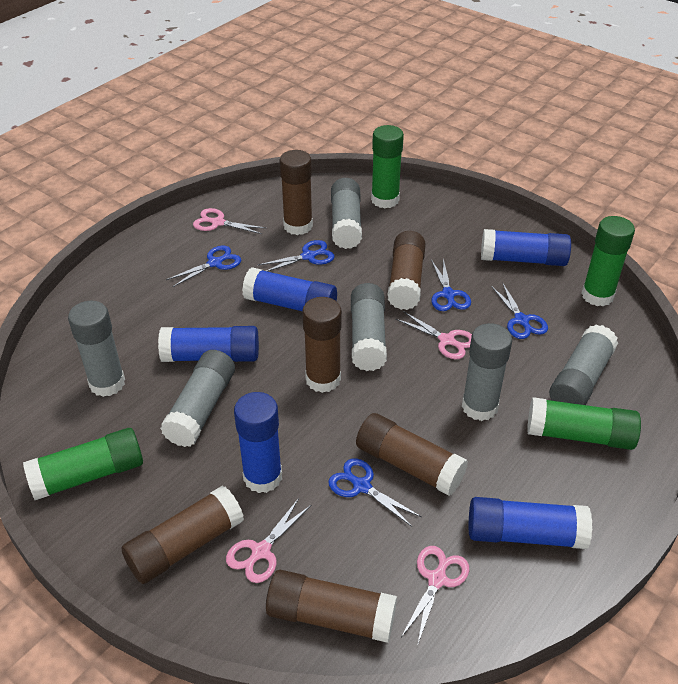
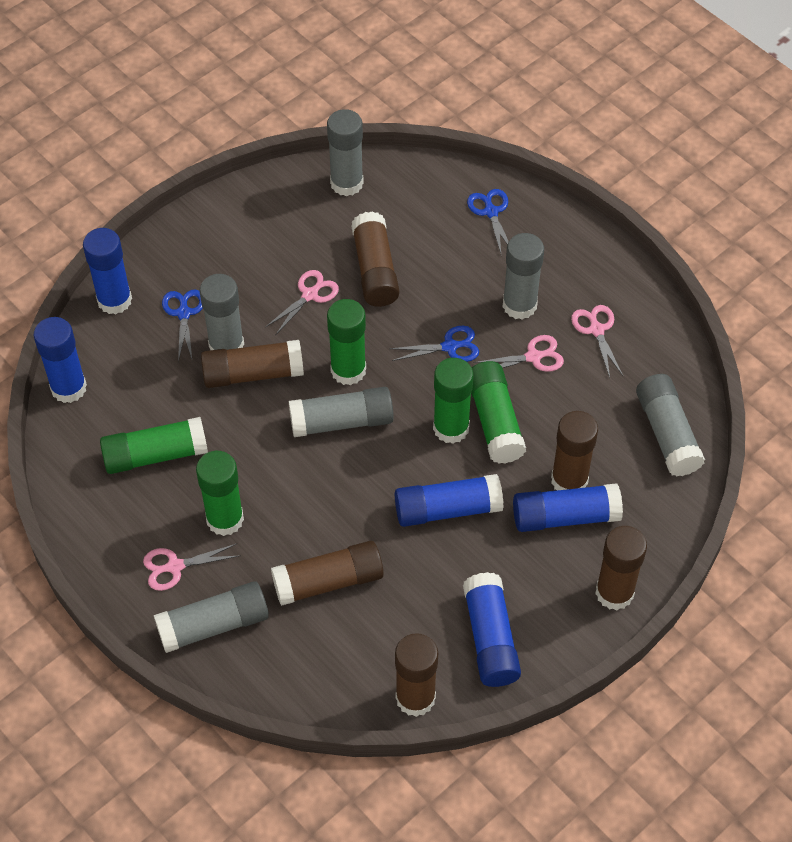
blue scissors: 5 -> 3
green glue stick: 4 -> 5

